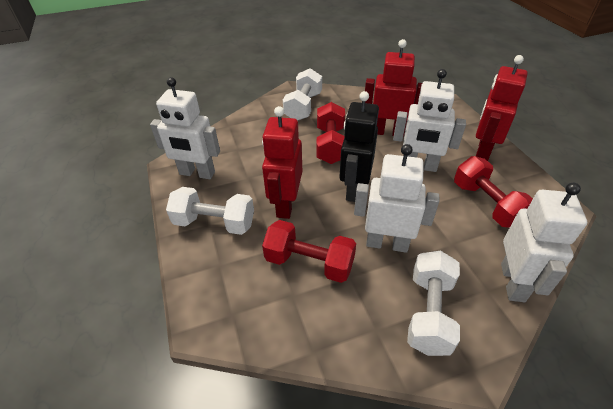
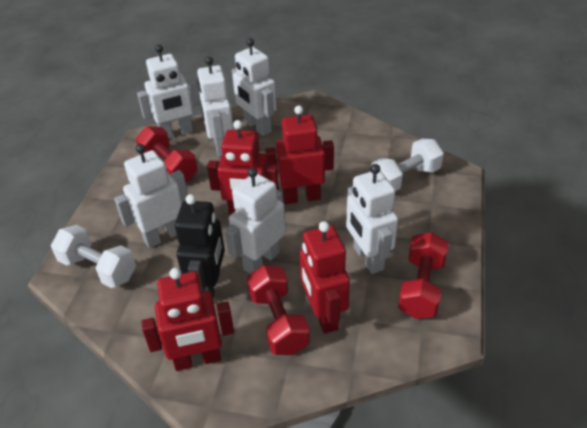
red robot: 3 -> 4
white dumbbell: 3 -> 2
white robot: 4 -> 6

